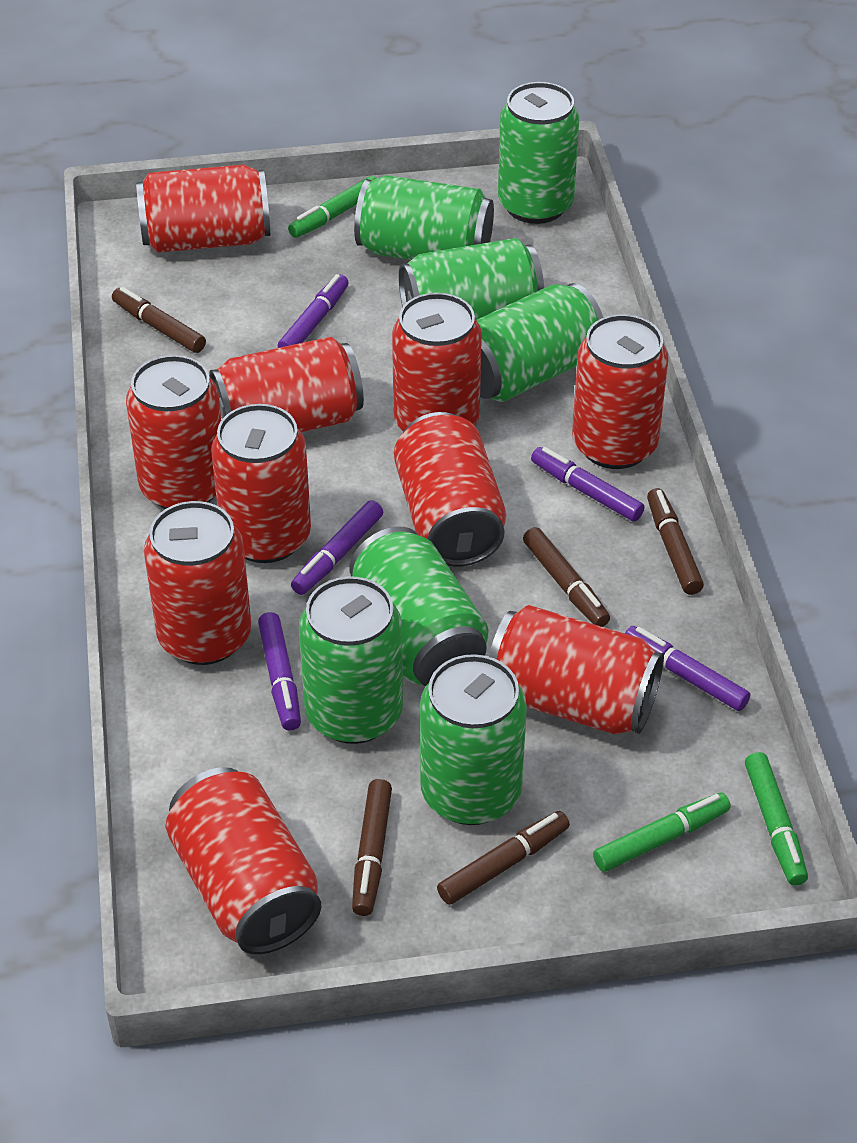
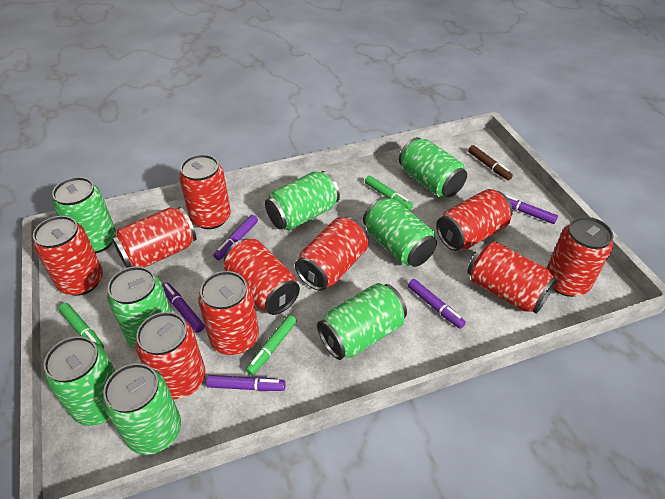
brown marker: 5 -> 1
green can: 7 -> 8

